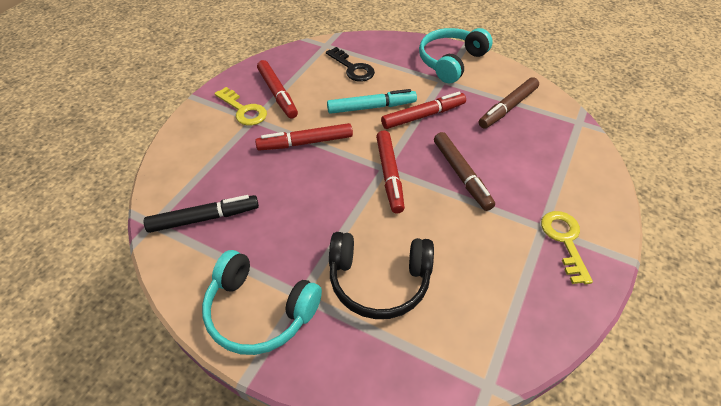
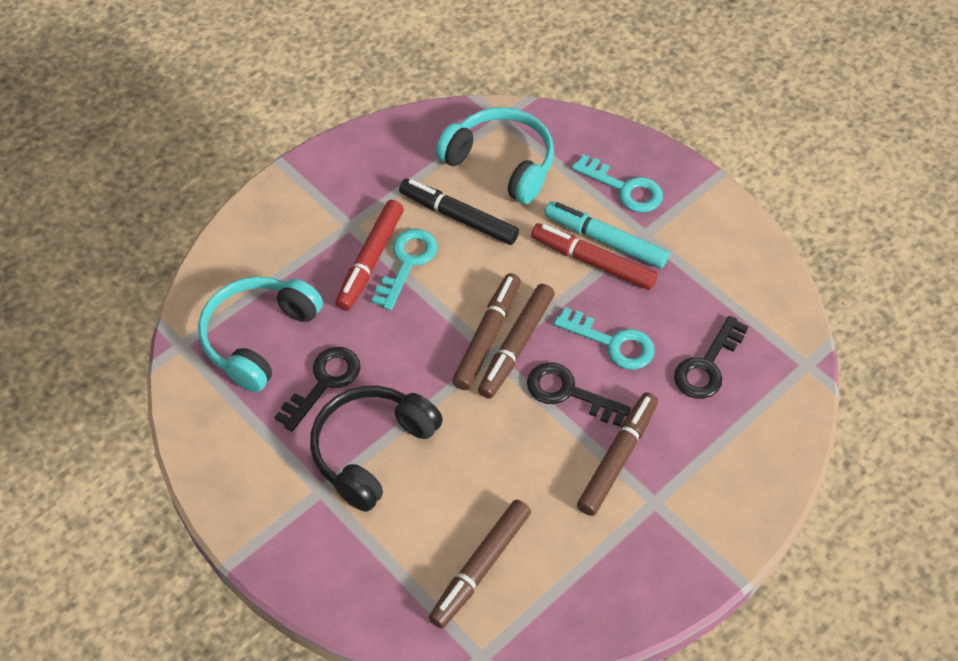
black key: 1 -> 3
brown marker: 2 -> 4
red marker: 4 -> 2
turquoise key: 0 -> 3
yellow key: 2 -> 0

